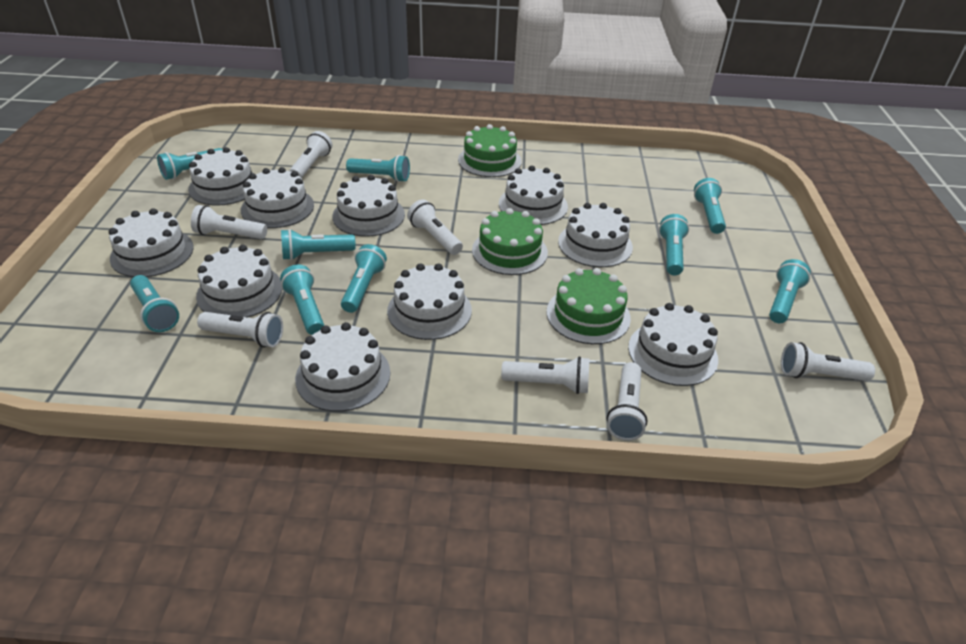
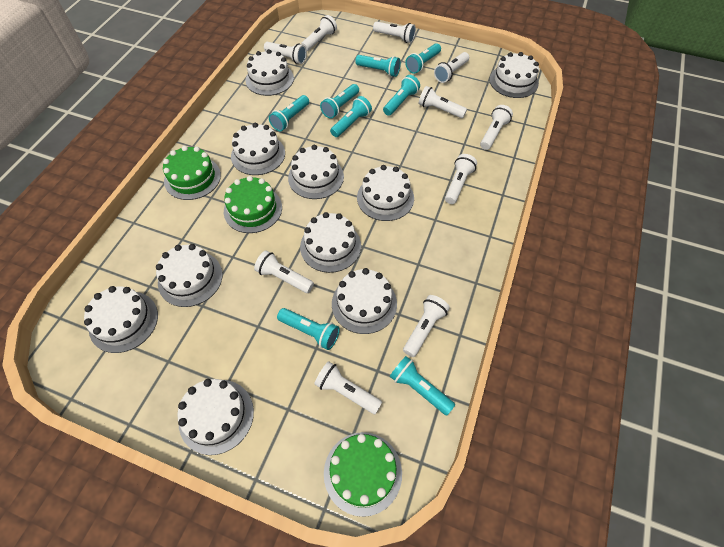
turquoise flashlight: 9 -> 8
white flashlight: 7 -> 10

